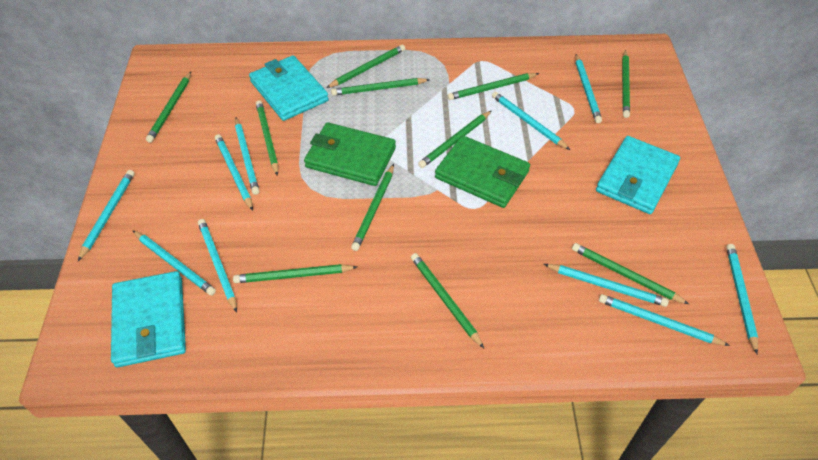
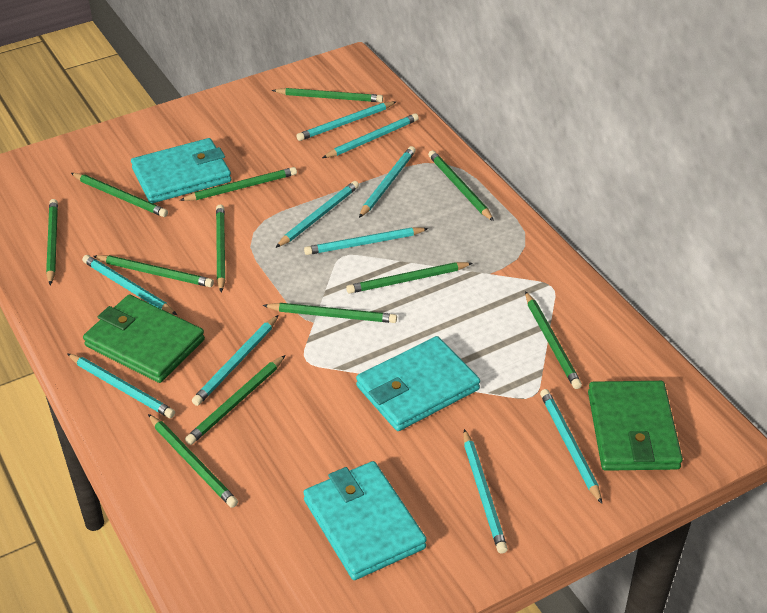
green pencil: 11 -> 12

